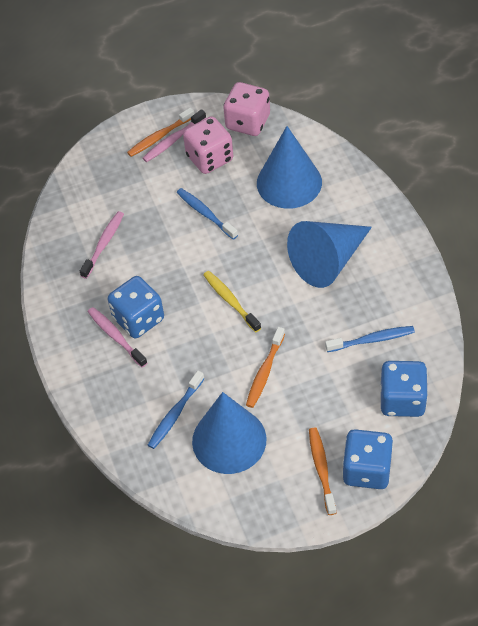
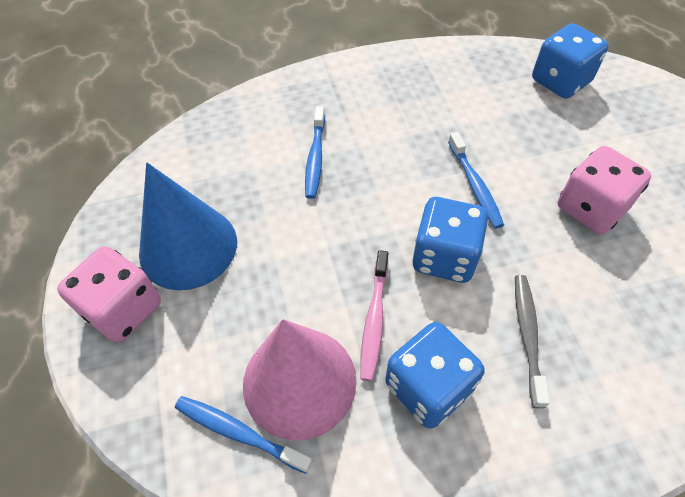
blue cone: 3 -> 1
grey toothbrush: 0 -> 1
orange toothbrush: 3 -> 0
pink cone: 0 -> 1
pink toothbrush: 3 -> 1
yellow toothbrush: 1 -> 0

